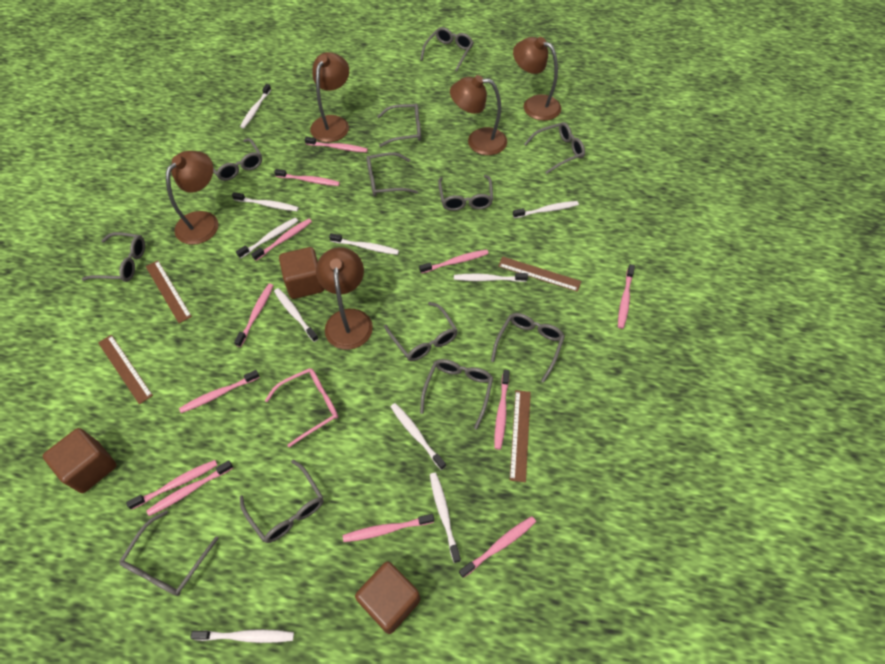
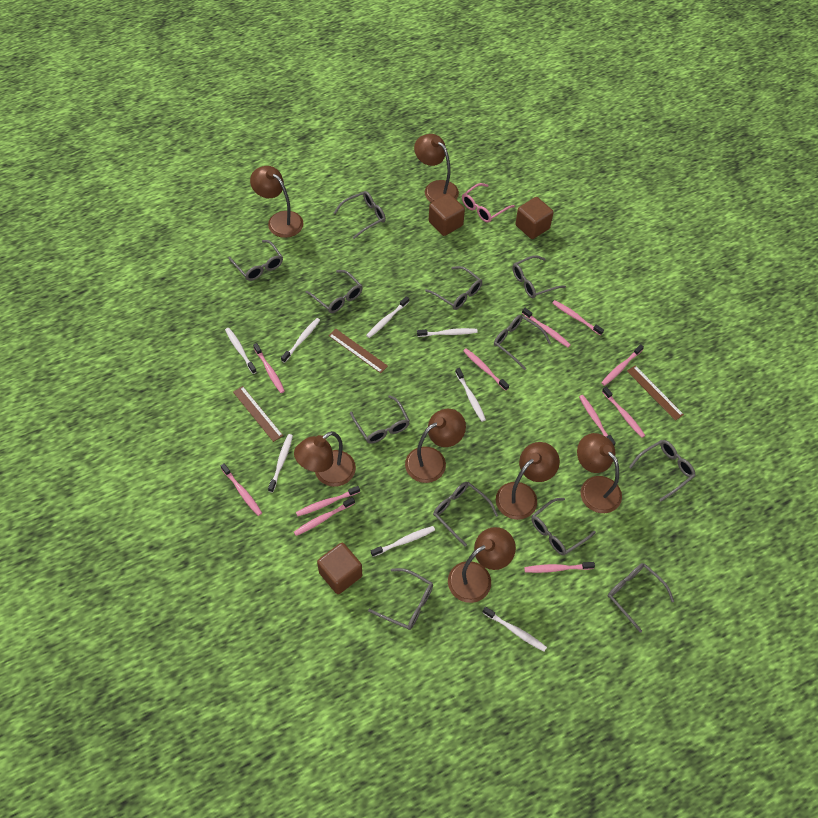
brown lamp: 5 -> 7
brown ruler: 4 -> 3
pink toothbrush: 12 -> 11
white toothbrush: 10 -> 8

